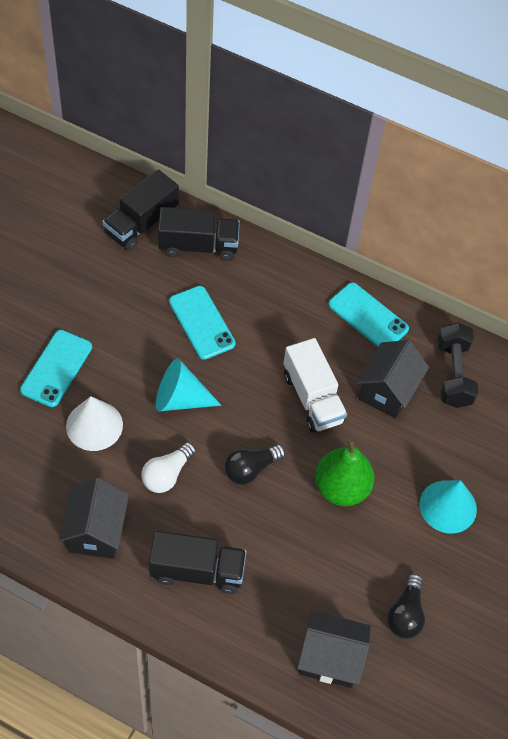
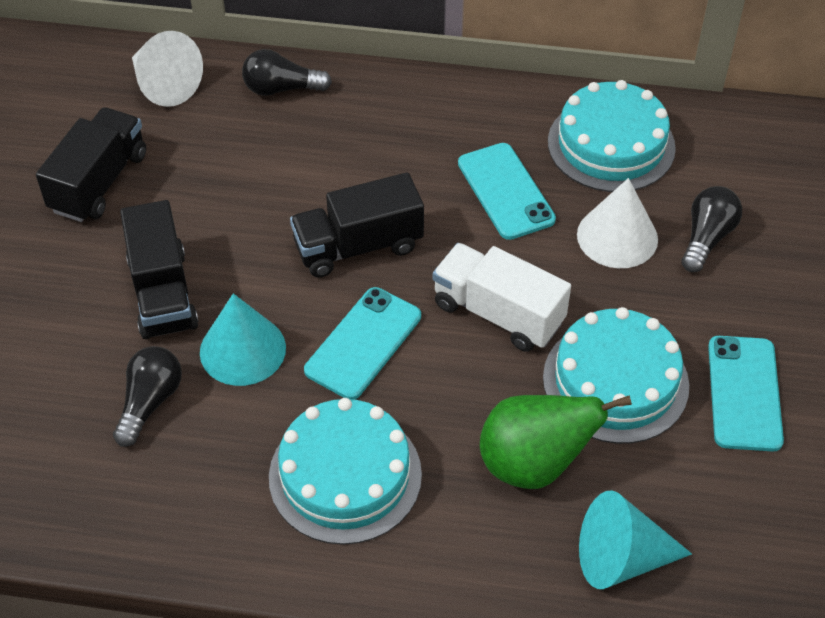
black dumbbell: 1 -> 0
black house: 3 -> 0
black light bulb: 2 -> 3
turquoise cake: 0 -> 3
white cone: 1 -> 2
white light bulb: 1 -> 0

